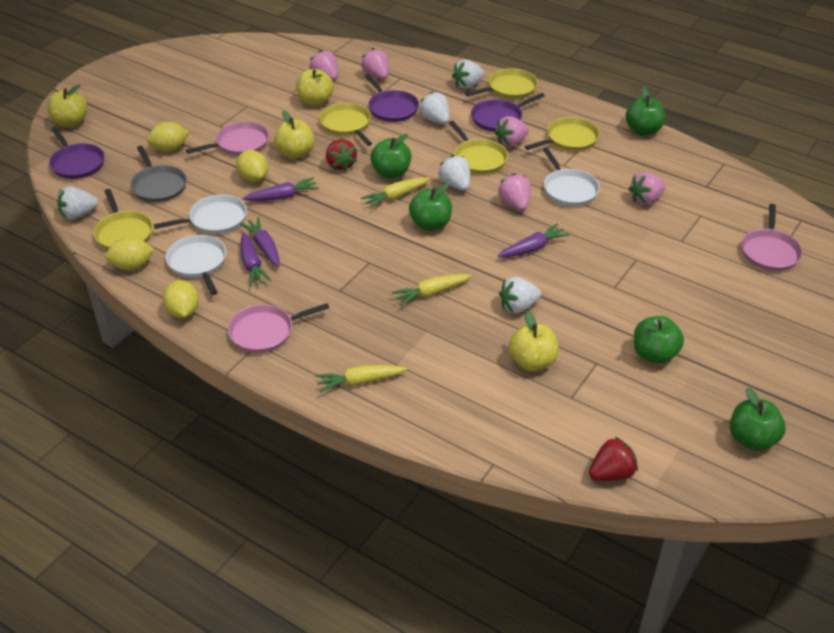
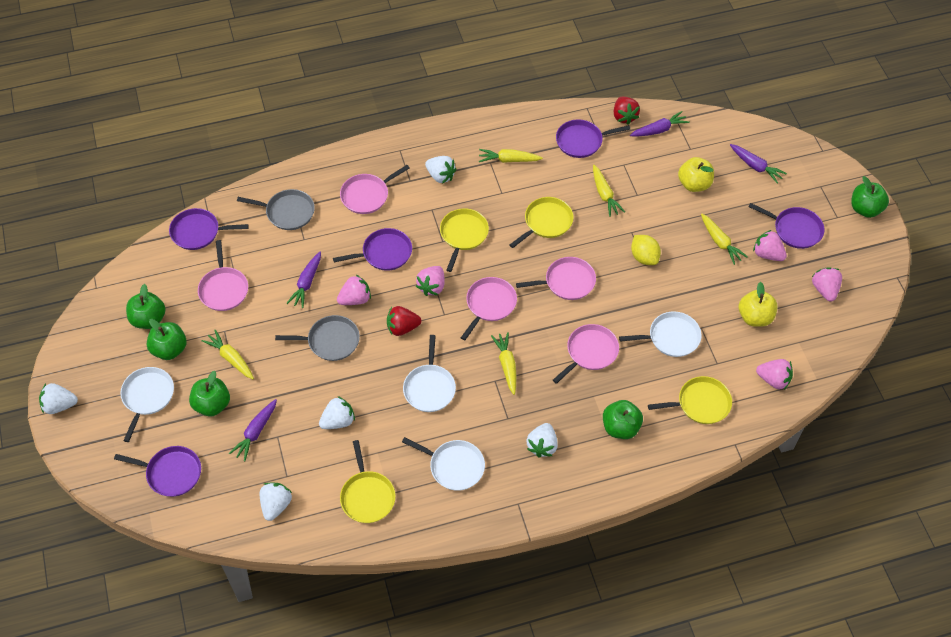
grey pan: 1 -> 2
pink pan: 3 -> 5
purple pan: 3 -> 5
white pan: 3 -> 4
yellow apple: 4 -> 2
yellow carrot: 3 -> 5
yellow lemon: 4 -> 1
yellow pan: 5 -> 4

